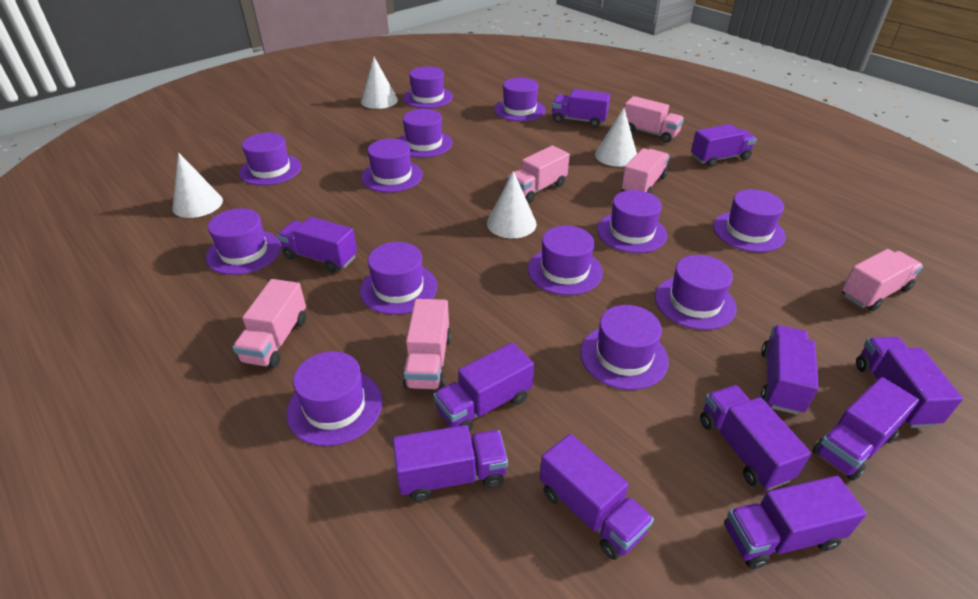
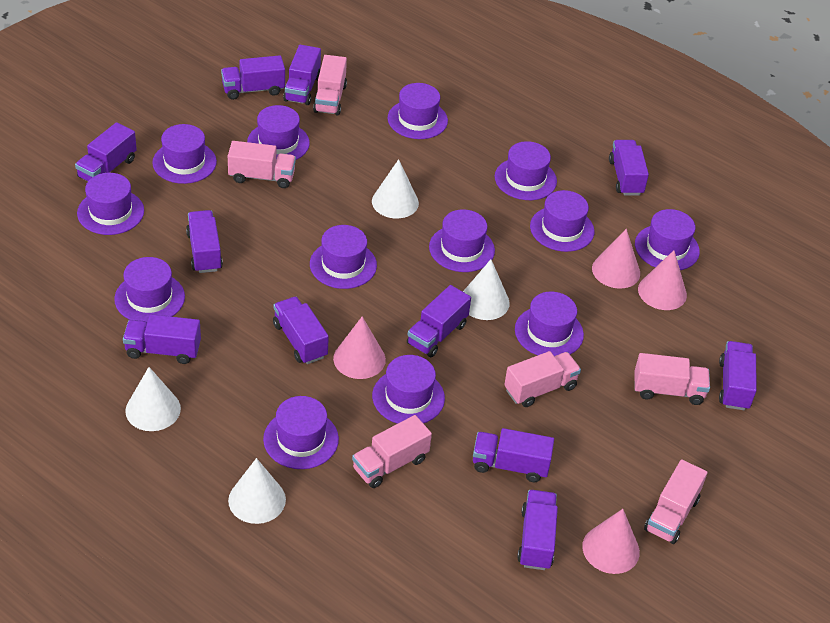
pink cone: 0 -> 4

